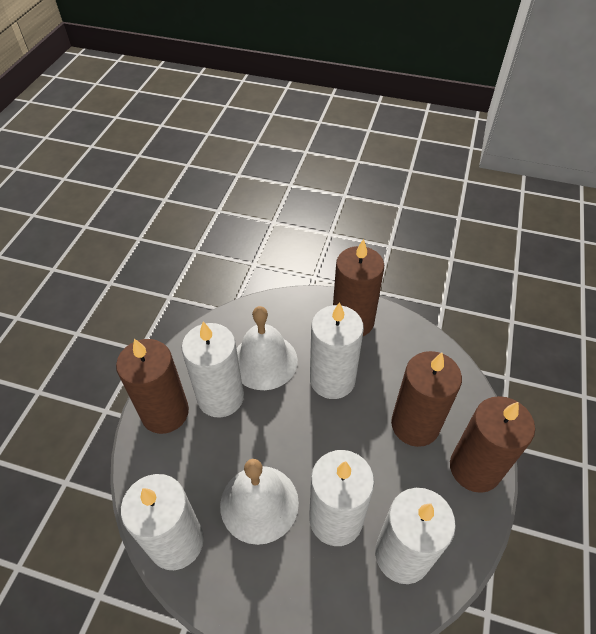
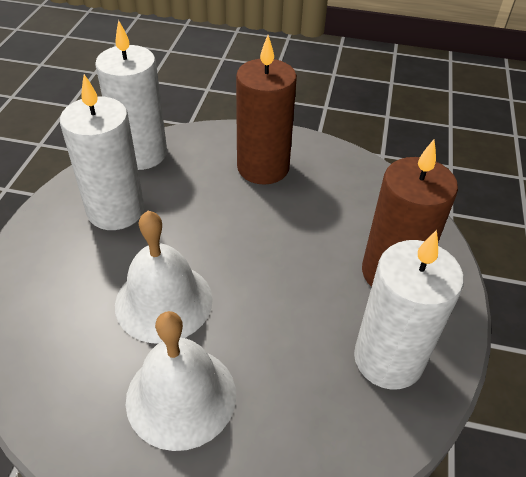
brown candle: 4 -> 2
white candle: 5 -> 3

